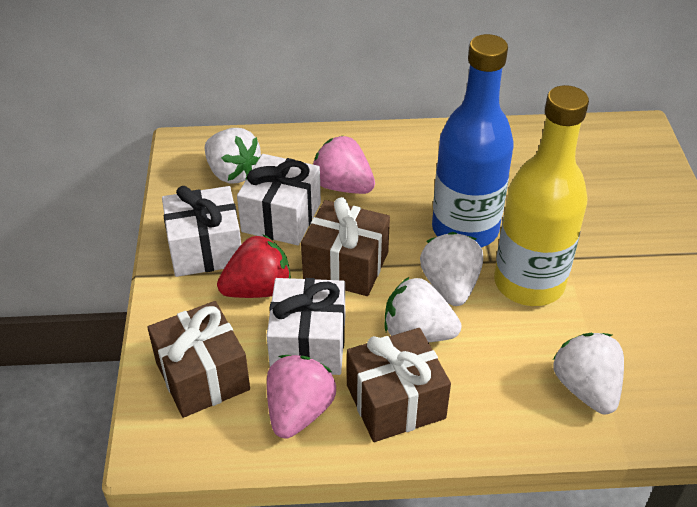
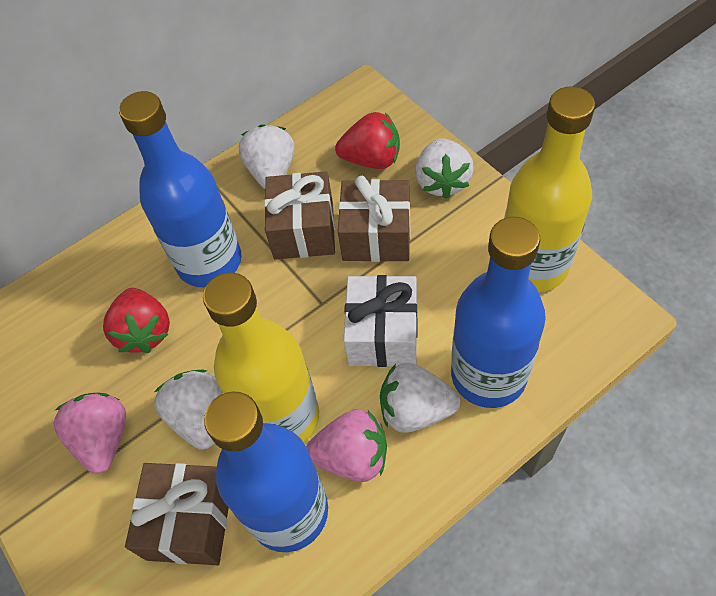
blue bottle: 1 -> 3
red strawberry: 1 -> 2
white gift: 3 -> 1
yellow bottle: 1 -> 2

